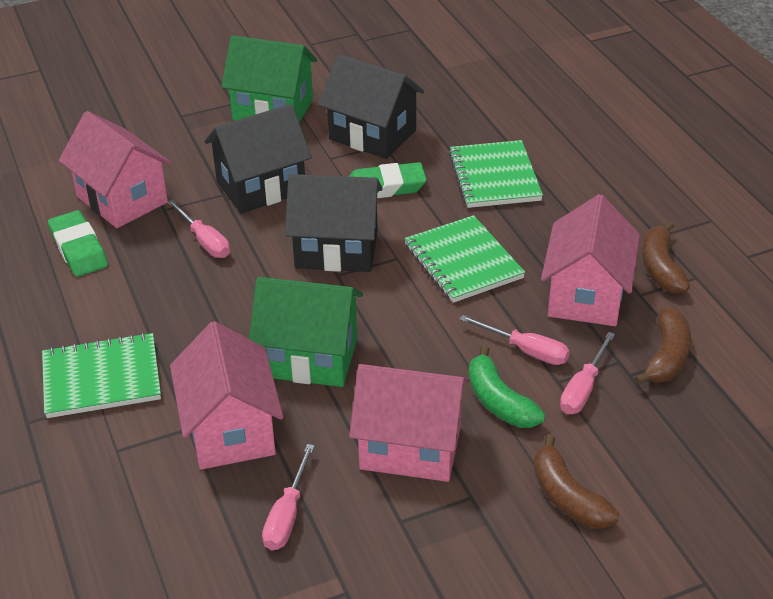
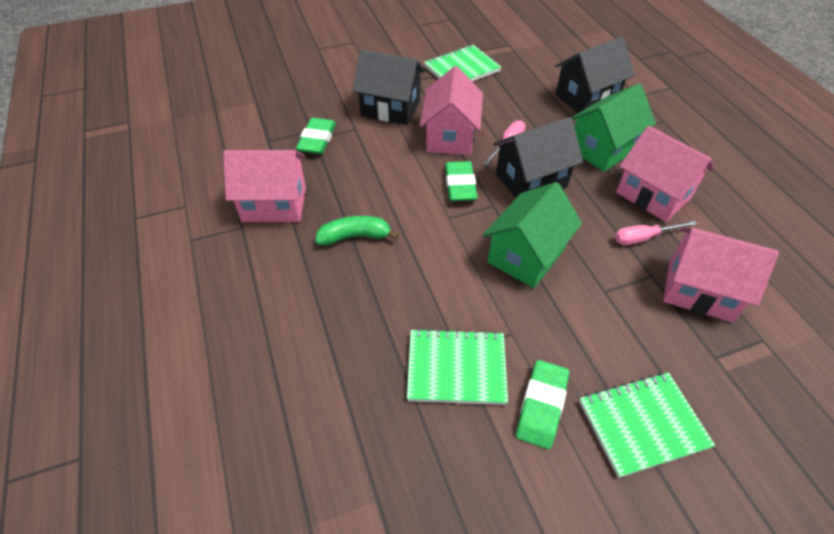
brown banana: 3 -> 0
green eraser: 2 -> 3
pink screwdriver: 4 -> 2

